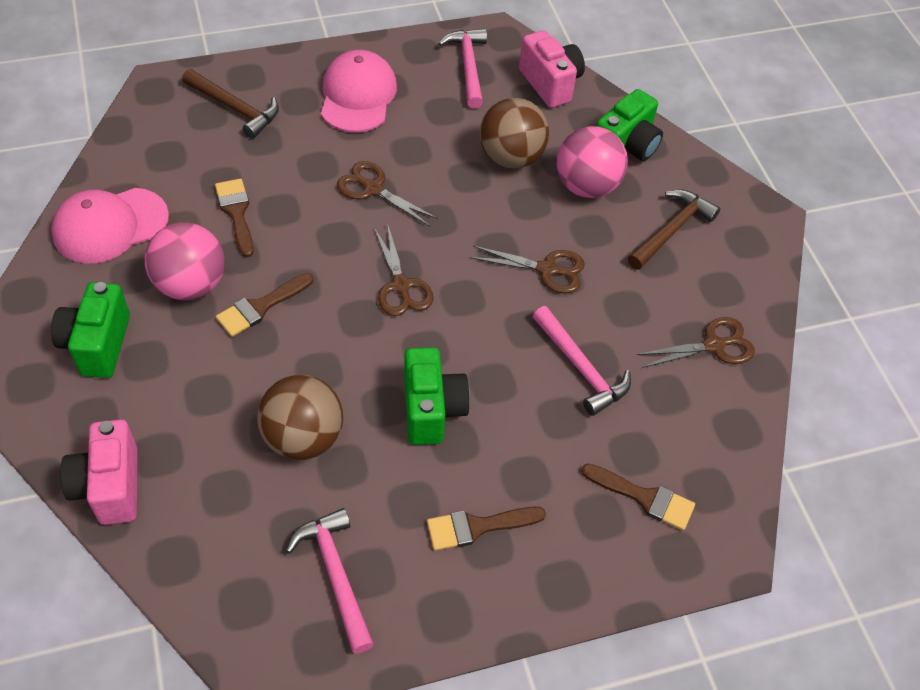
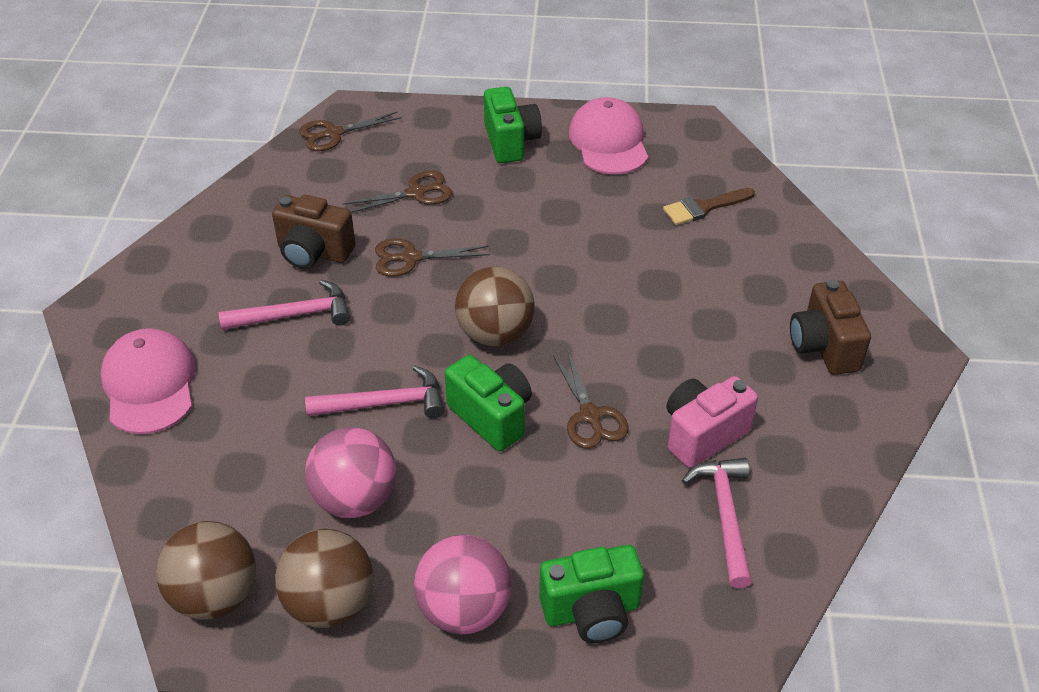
brown ball: 2 -> 3
brown brush: 4 -> 1
brown camera: 0 -> 2
brown hammer: 2 -> 0
pink camera: 2 -> 1

